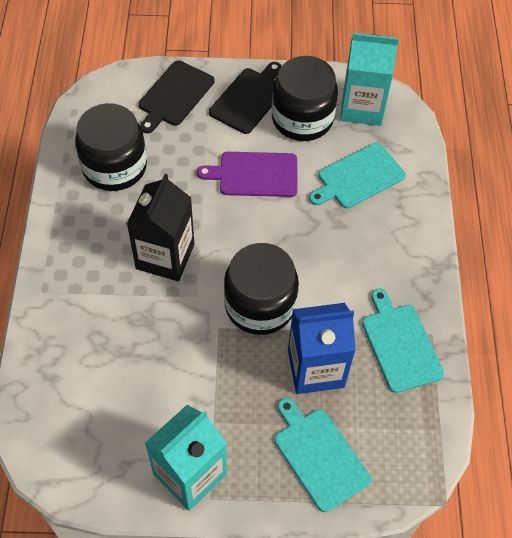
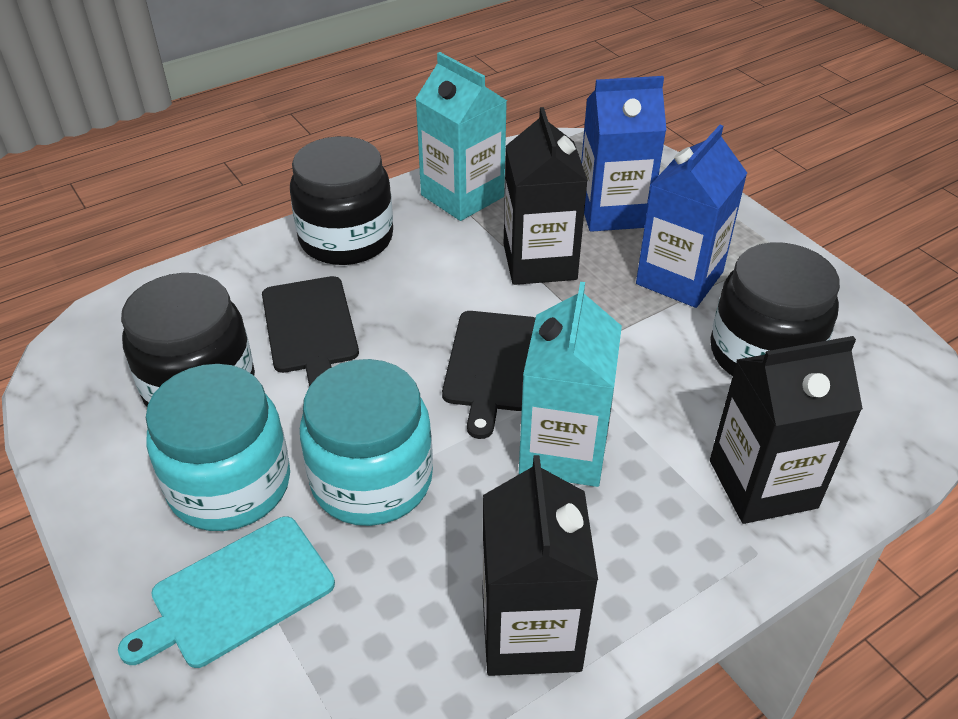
black carton: 1 -> 3
blue carton: 1 -> 2
purple cutting board: 1 -> 0
turquoise cutting board: 3 -> 1
turquoise jar: 0 -> 2

